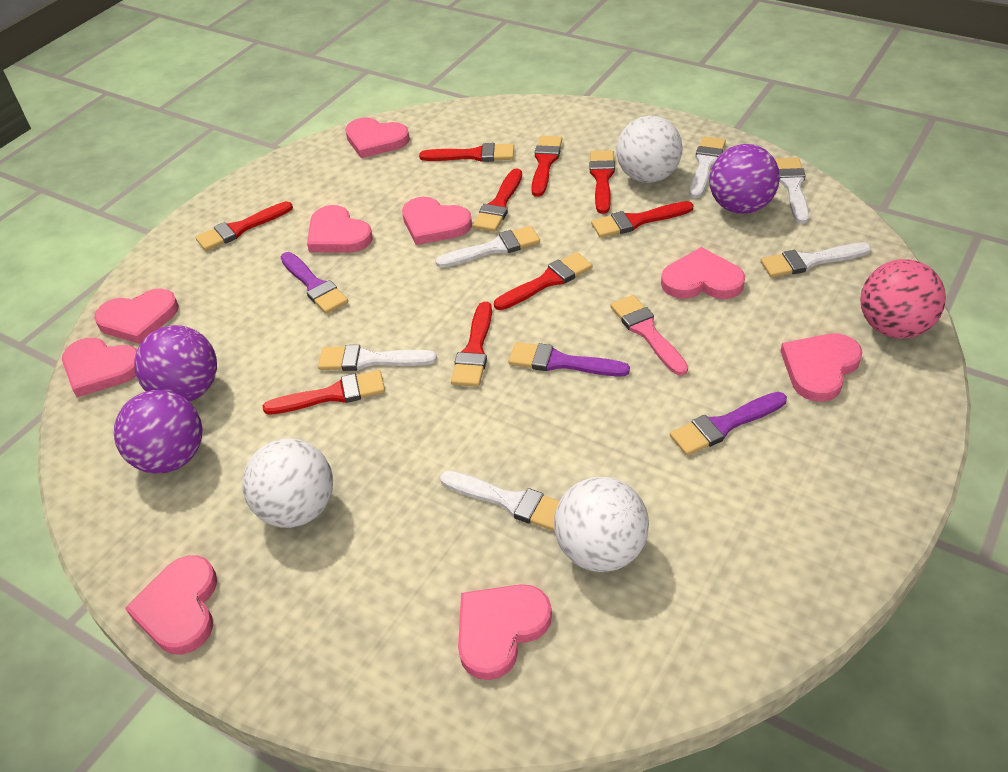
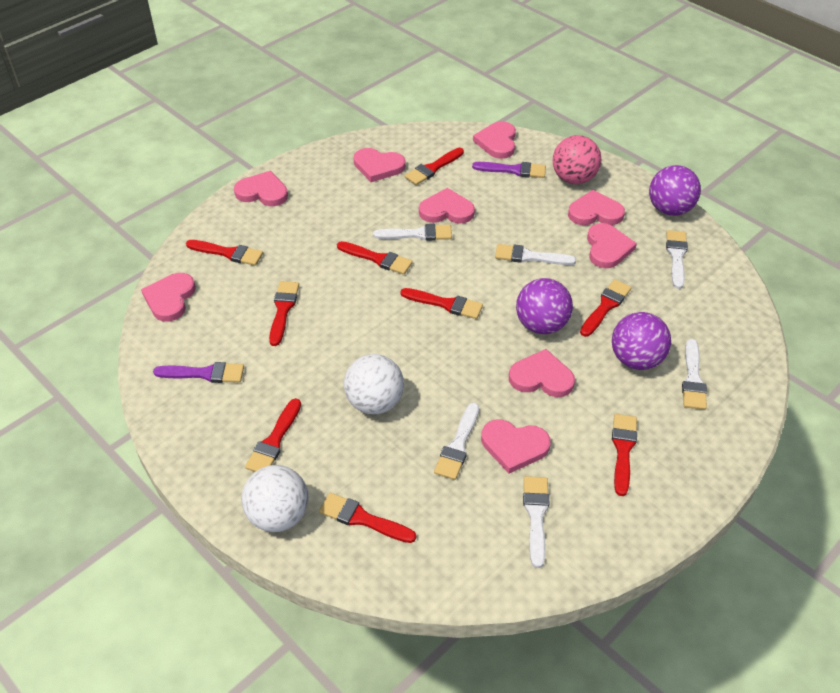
pink brush: 1 -> 0
purple brush: 3 -> 2
white ball: 3 -> 2

